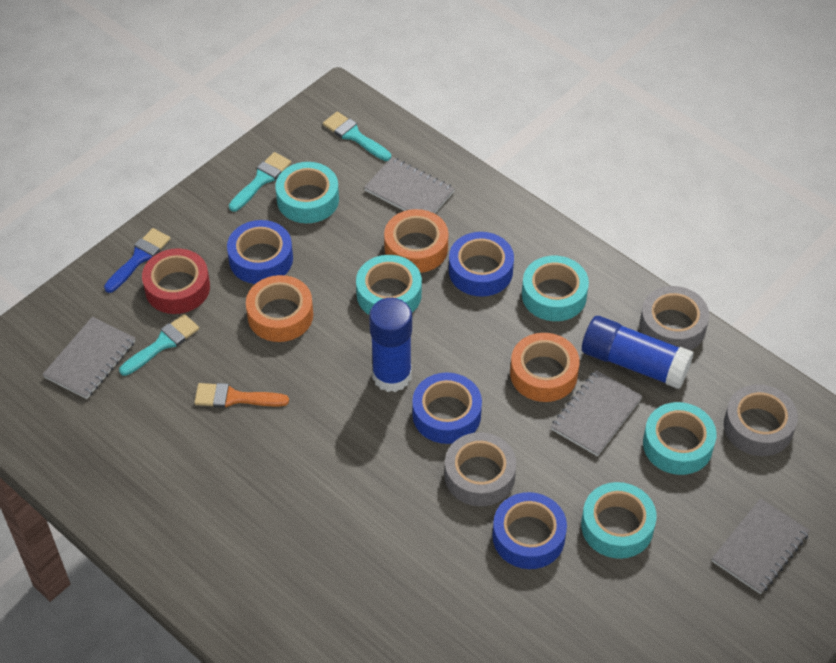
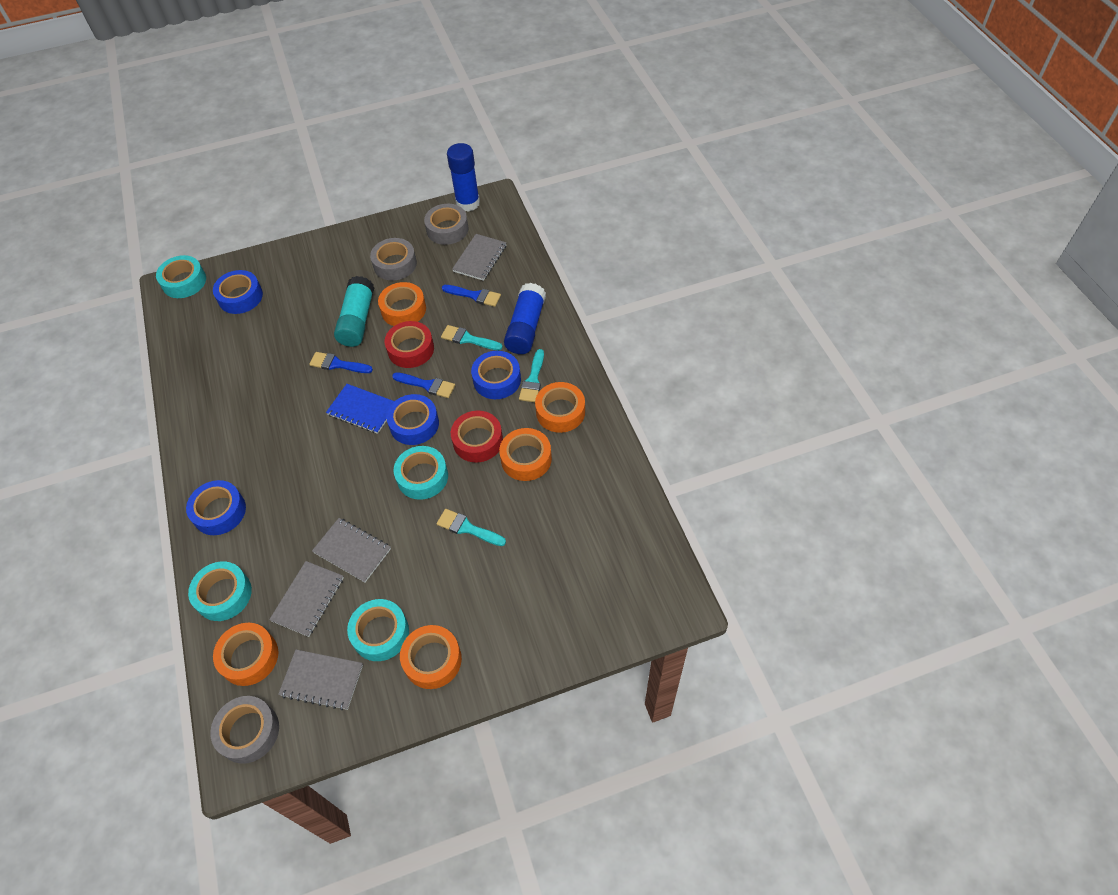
blue brush: 1 -> 3
blue notebook: 0 -> 1
orange brush: 1 -> 0
orange tape: 3 -> 5
red tape: 1 -> 2
turquoise glue stick: 0 -> 1
turquoise tape: 5 -> 4

